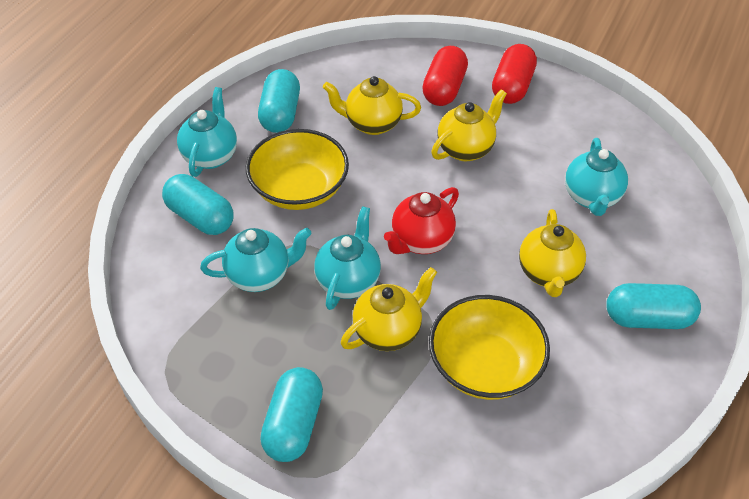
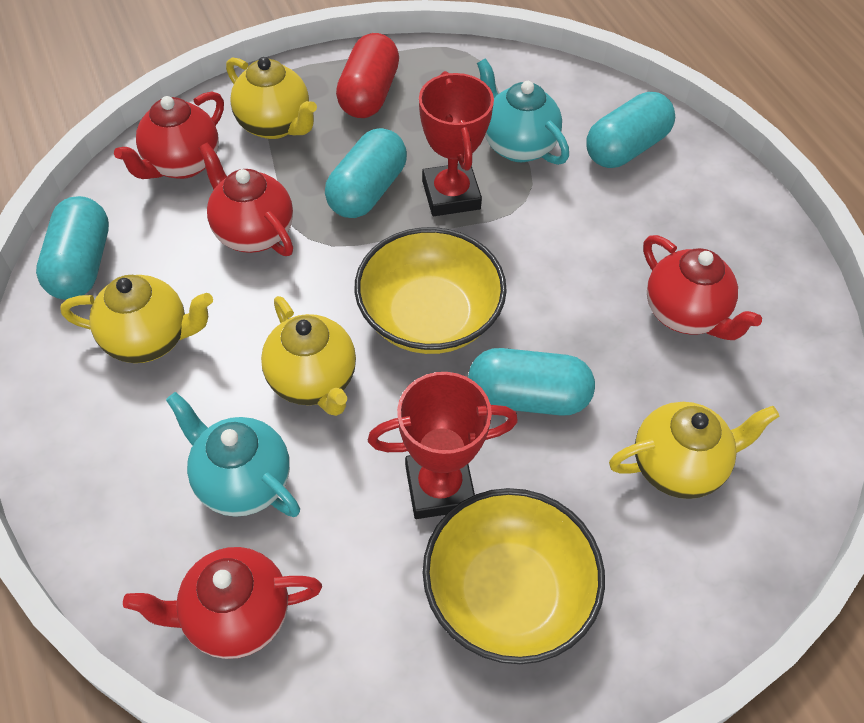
red capsule: 2 -> 1
red teapot: 1 -> 4
red trophy: 0 -> 2
turquoise teapot: 4 -> 2

